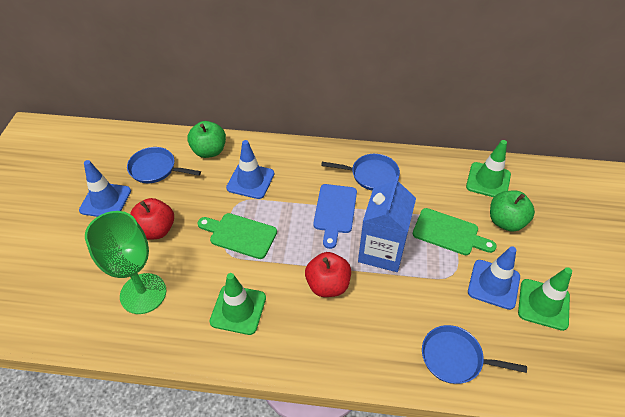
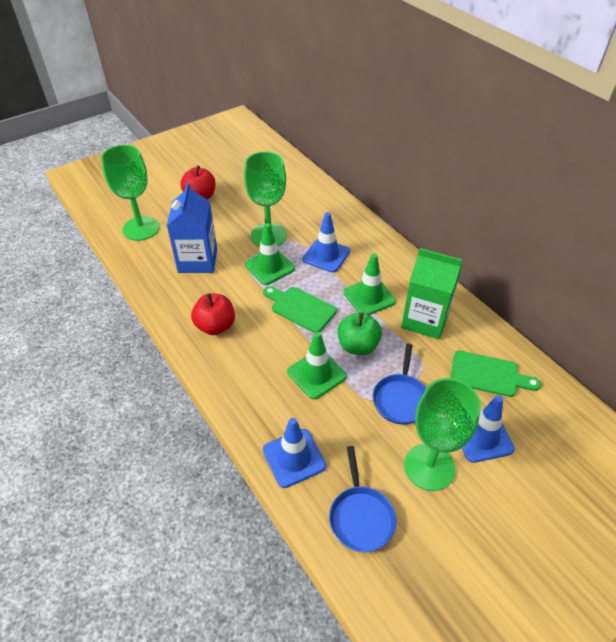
blue cutting board: 1 -> 0
blue pan: 3 -> 2
green apple: 2 -> 1
green carton: 0 -> 1
green goblet: 1 -> 3

